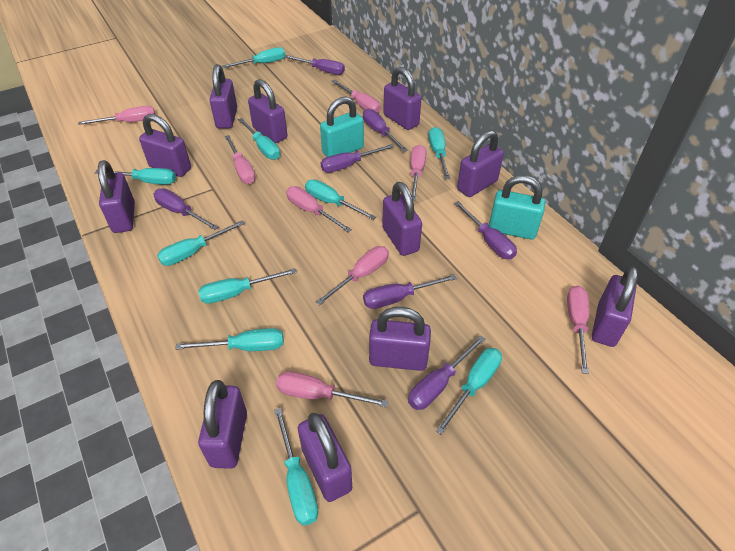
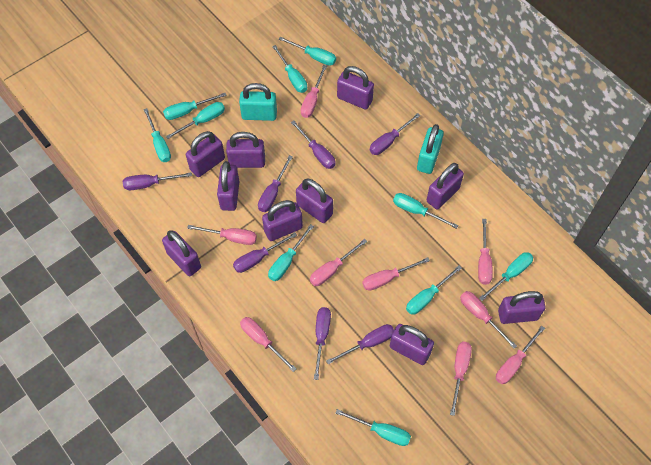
pink screwdriver: 8 -> 9
purple padlock: 11 -> 10

